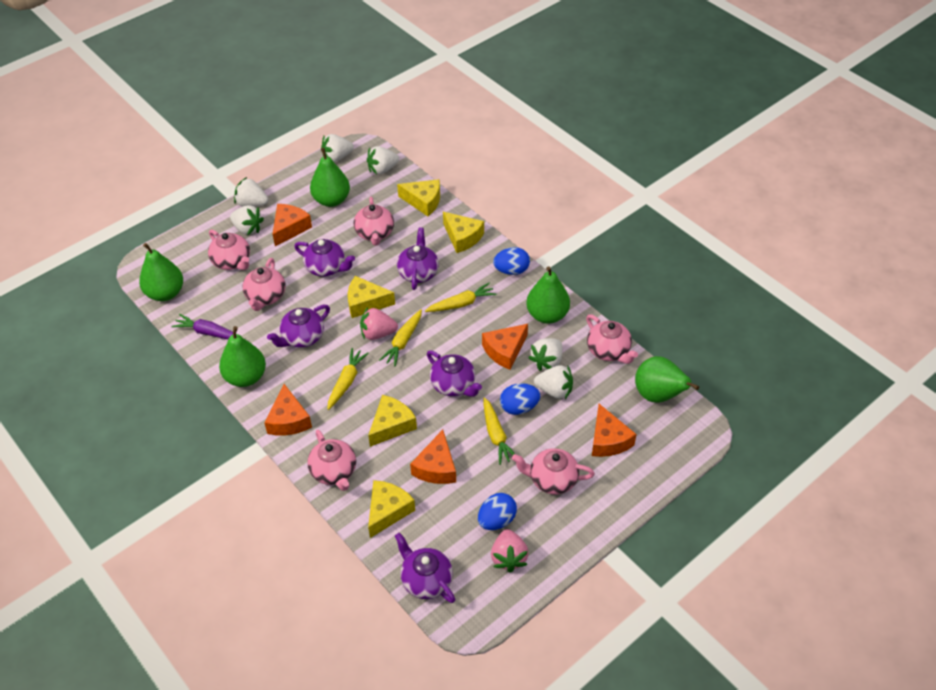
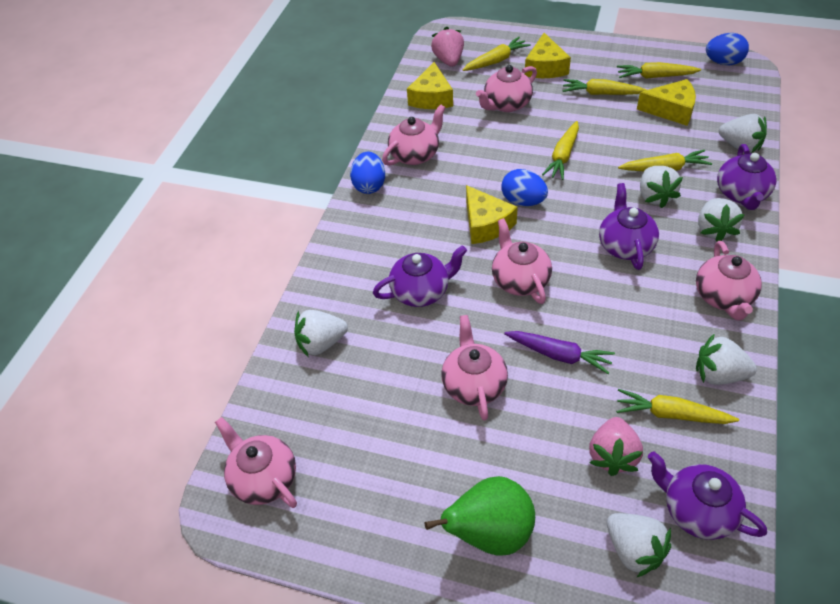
green pear: 5 -> 1
orange cheese: 5 -> 0
purple teapot: 5 -> 4
yellow carrot: 4 -> 6
yellow cheese: 5 -> 4

